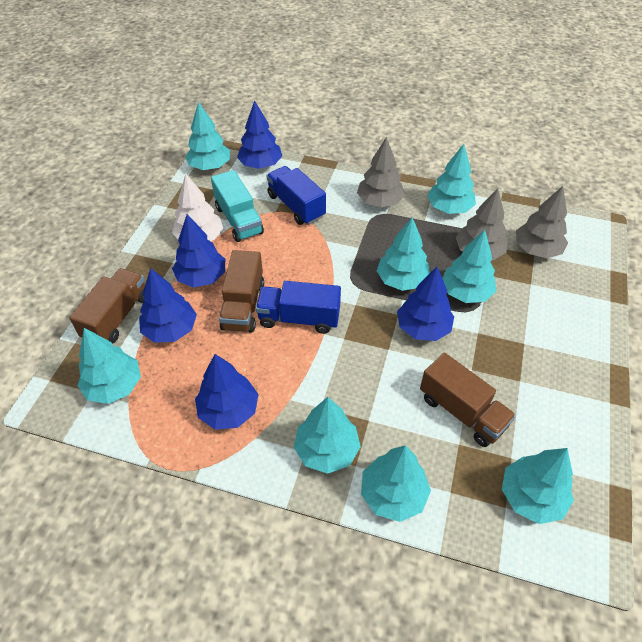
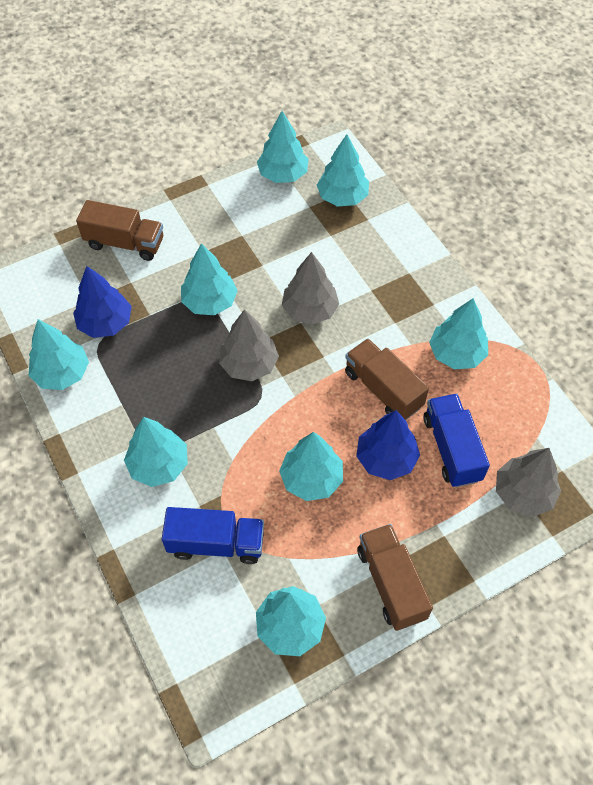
blue tree: 5 -> 2
turquoise truck: 1 -> 0
white tree: 1 -> 0

